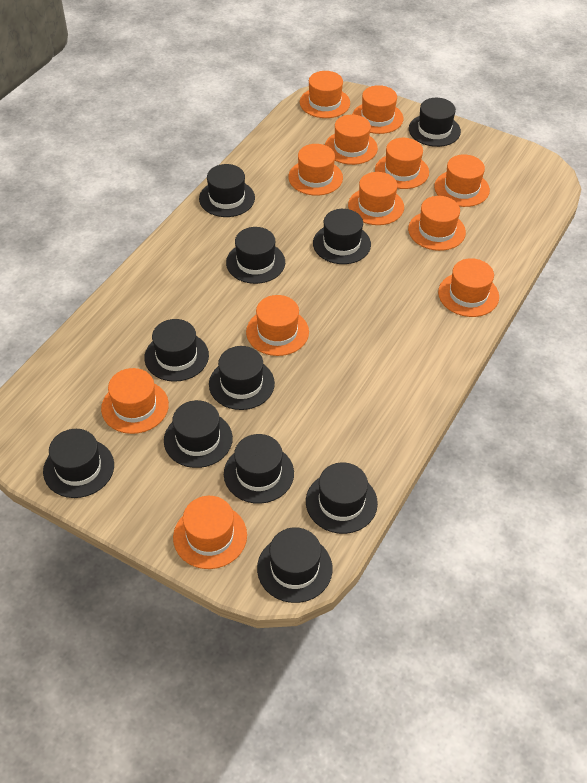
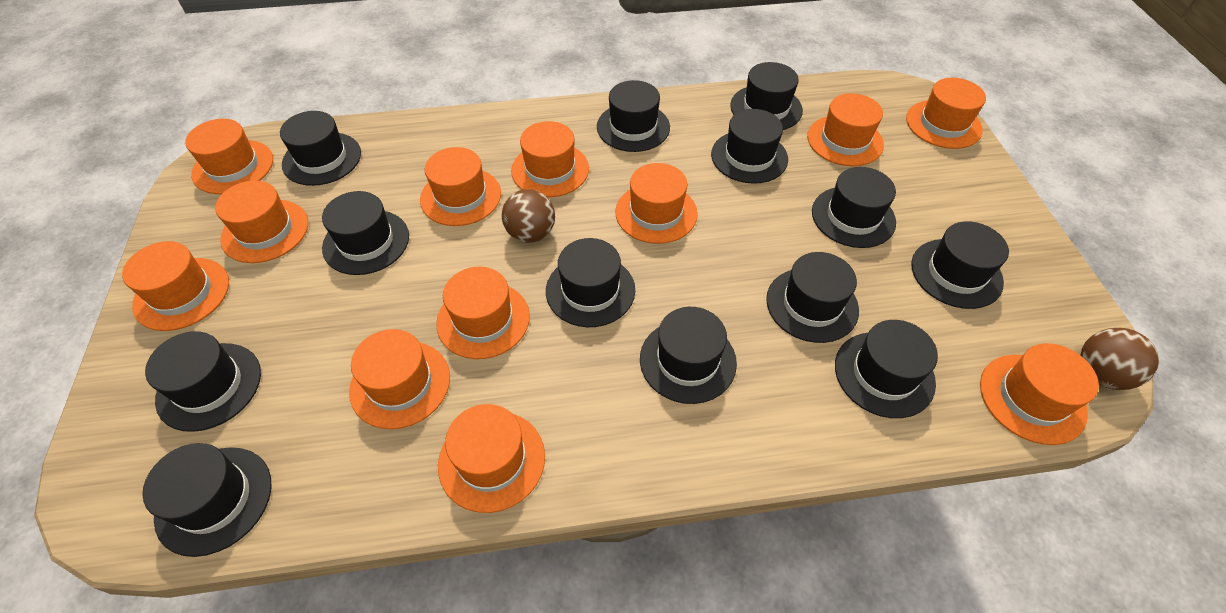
black hat: 11 -> 13
brown ball: 0 -> 2

